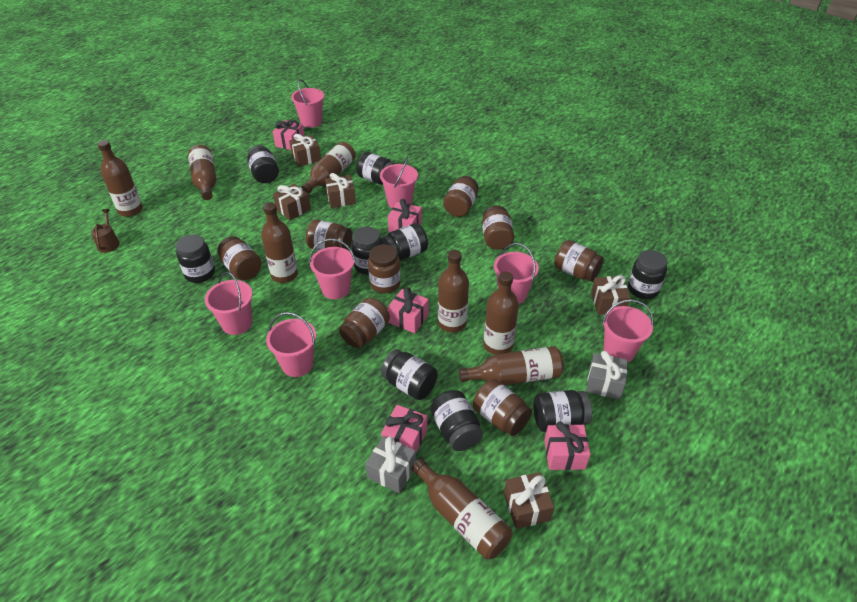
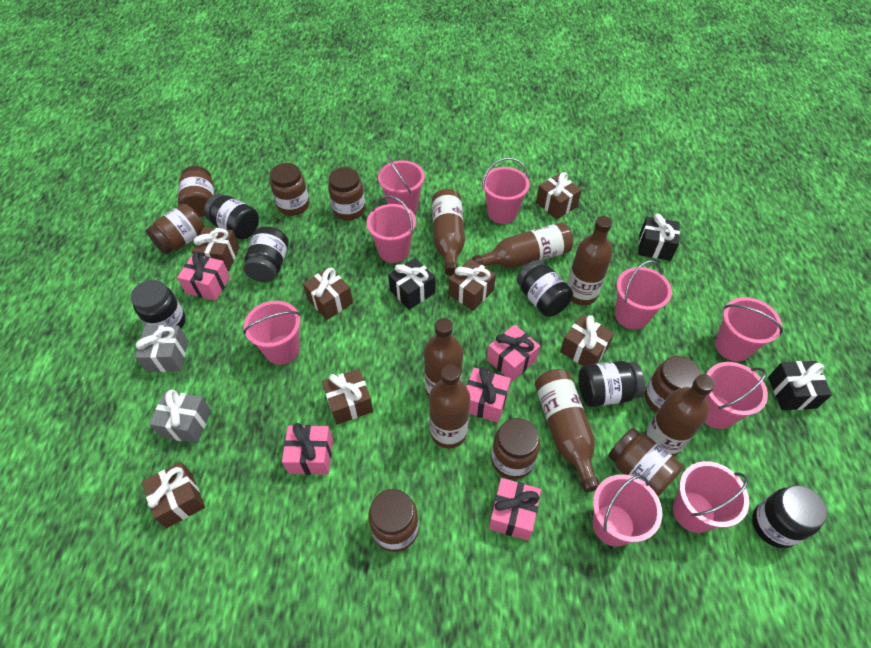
black gift: 0 -> 3
black jar: 9 -> 6
brown bottle: 8 -> 7
brown gift: 5 -> 7
brown watering can: 1 -> 0
pink bucket: 7 -> 9

